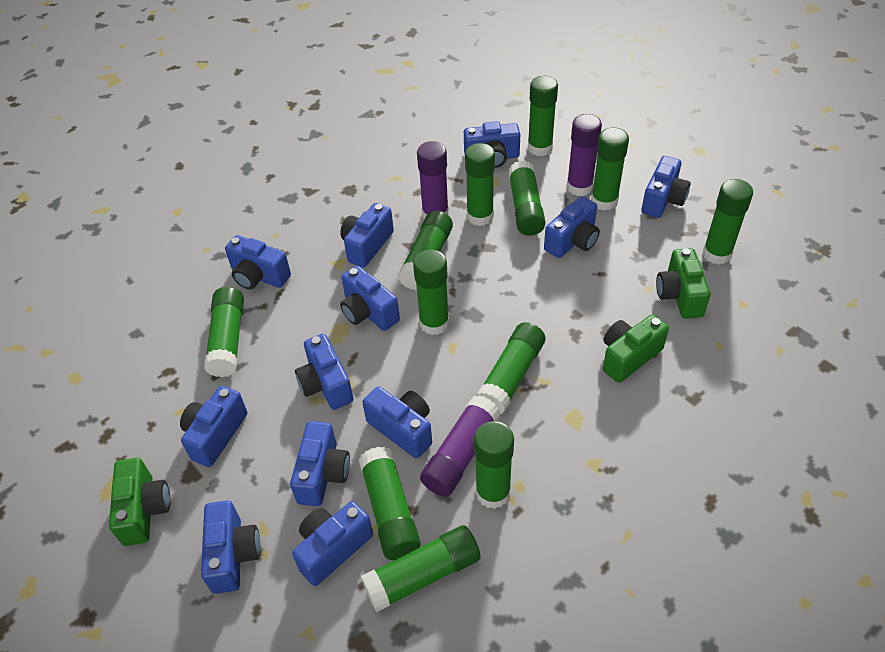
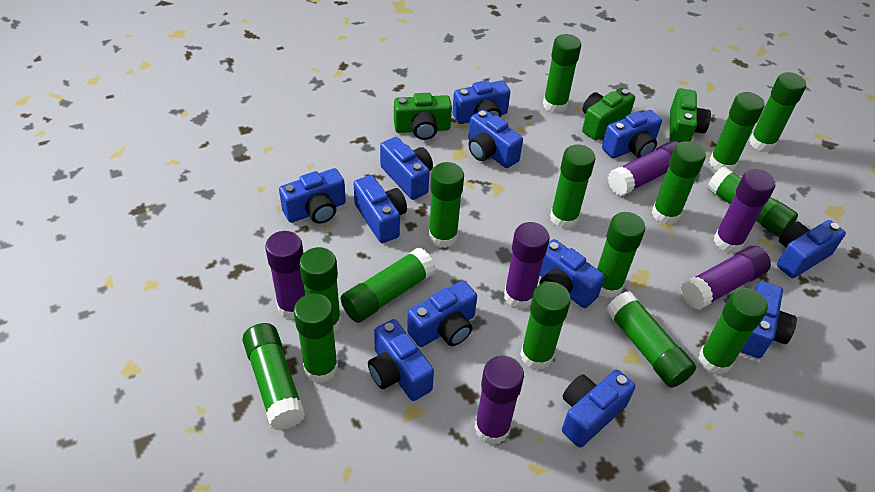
green glue stick: 12 -> 15
purple glue stick: 3 -> 6

